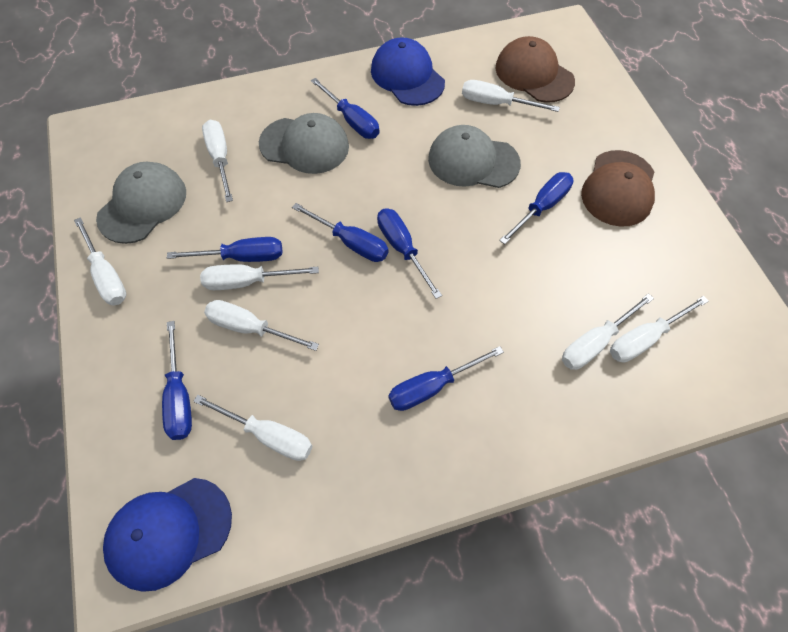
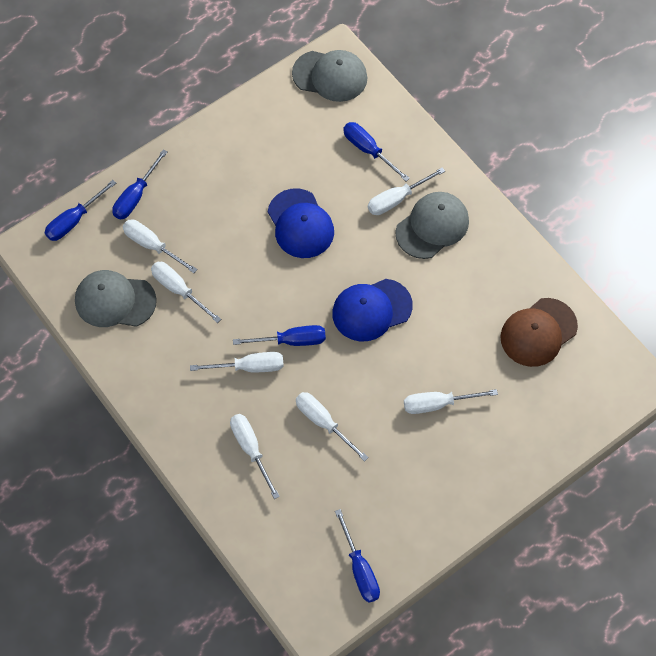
blue screwdriver: 7 -> 5
brown cap: 2 -> 1
white screwdriver: 8 -> 7

